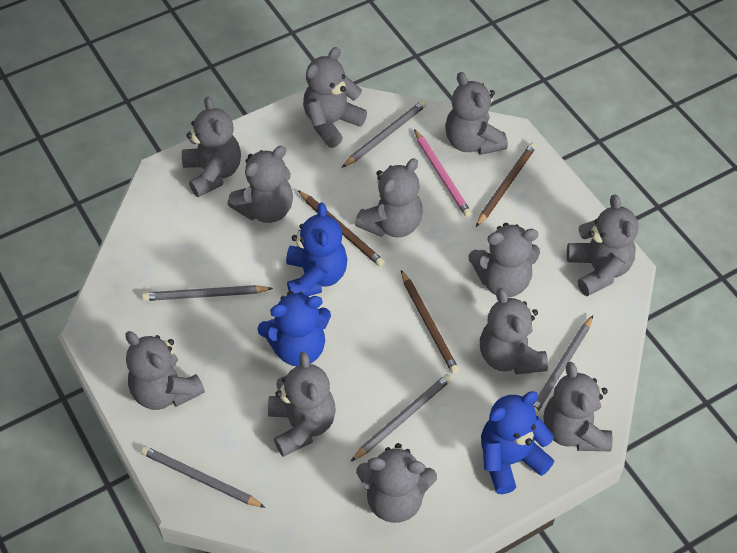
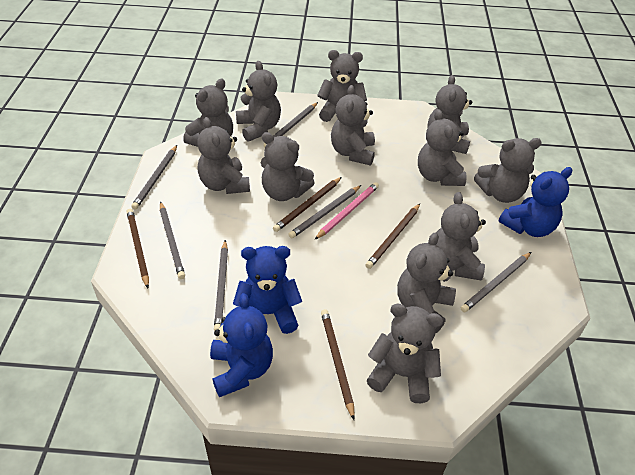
brown pencil: 3 -> 4
grey pencil: 5 -> 6

